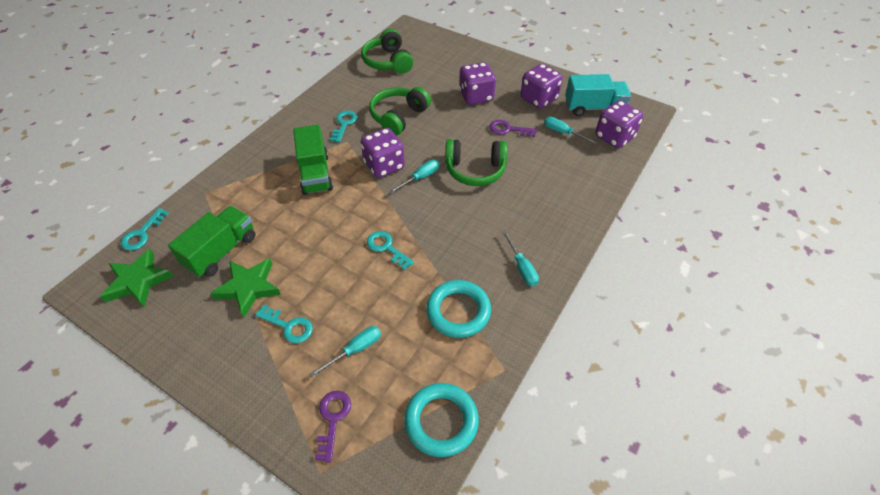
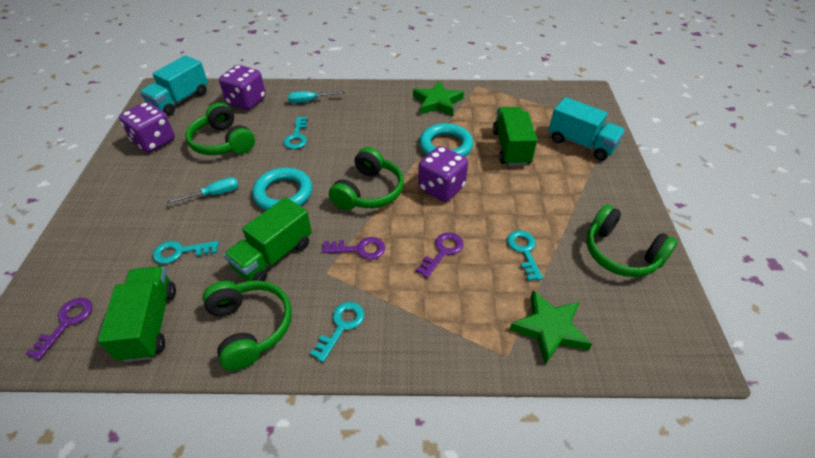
green headphones: 3 -> 4
green truck: 2 -> 3
purple dice: 4 -> 3
purple key: 2 -> 3
turquoise screwdriver: 4 -> 2
turquoise truck: 1 -> 2

